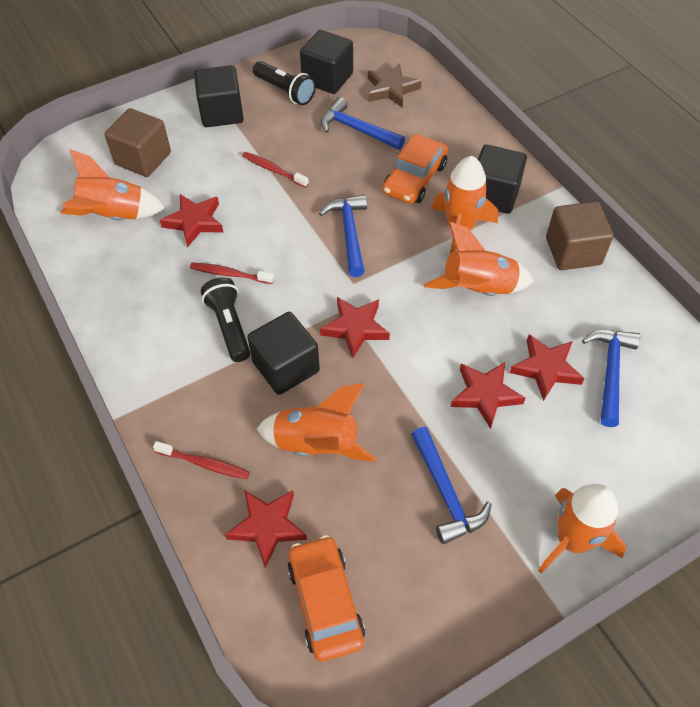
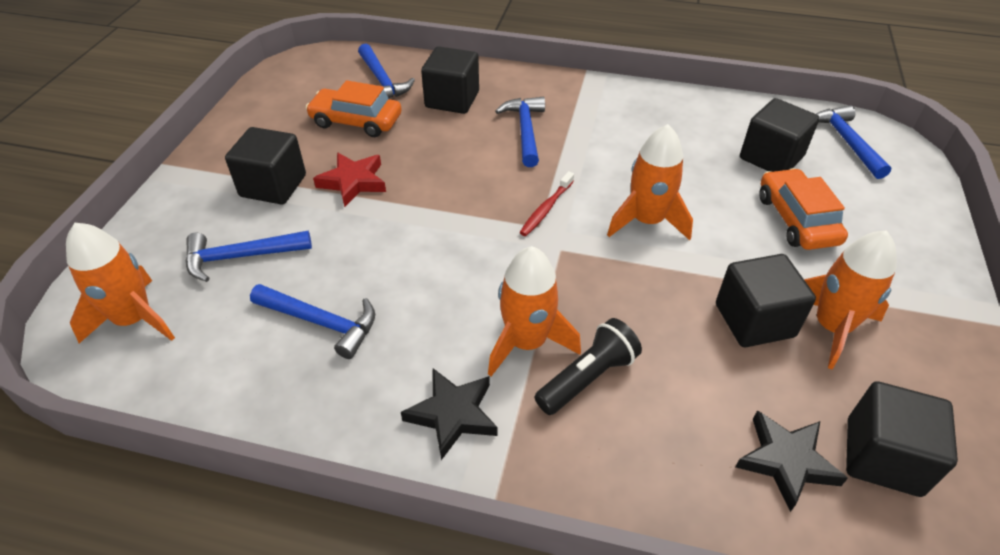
black cube: 4 -> 5
black flashlight: 2 -> 1
black star: 0 -> 2
blue hammer: 4 -> 5
brown cube: 2 -> 0
brown star: 1 -> 0
orange rocket: 5 -> 4
red star: 5 -> 1
red toothbrush: 3 -> 1

